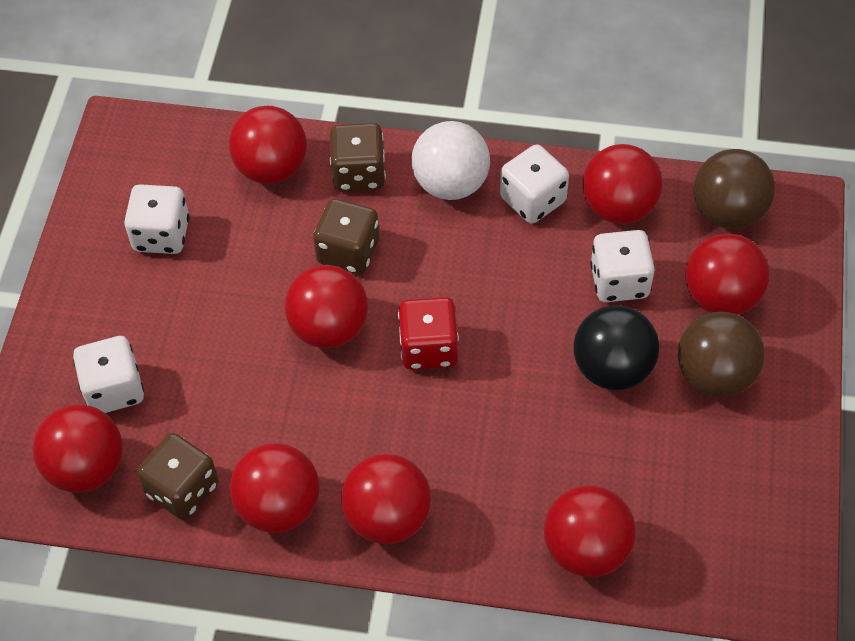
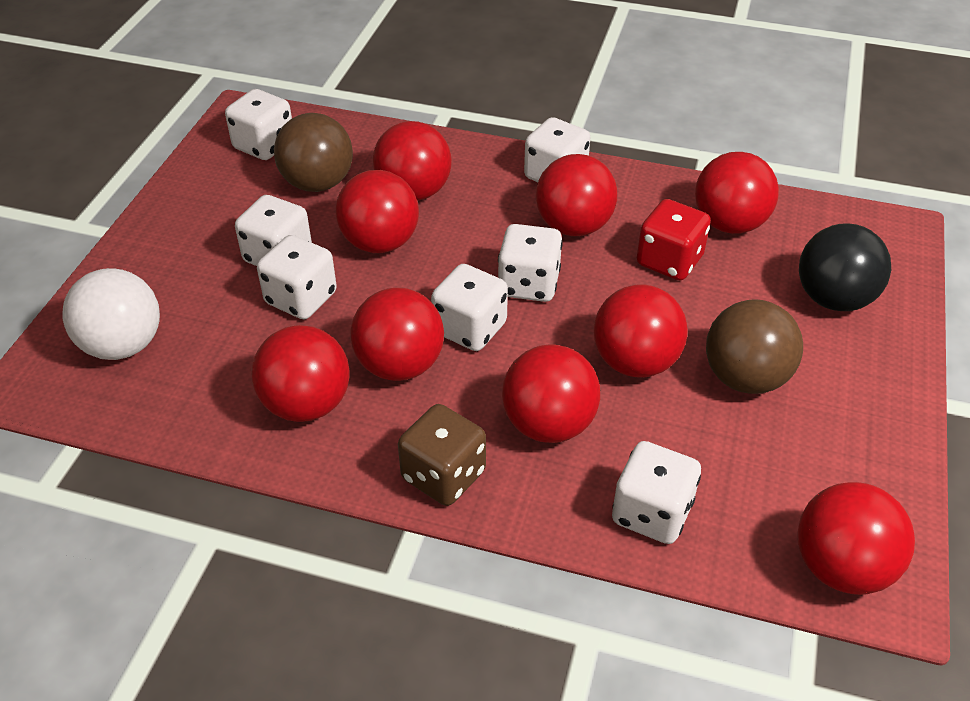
brown dice: 3 -> 1
red ball: 8 -> 9
white dice: 4 -> 7

